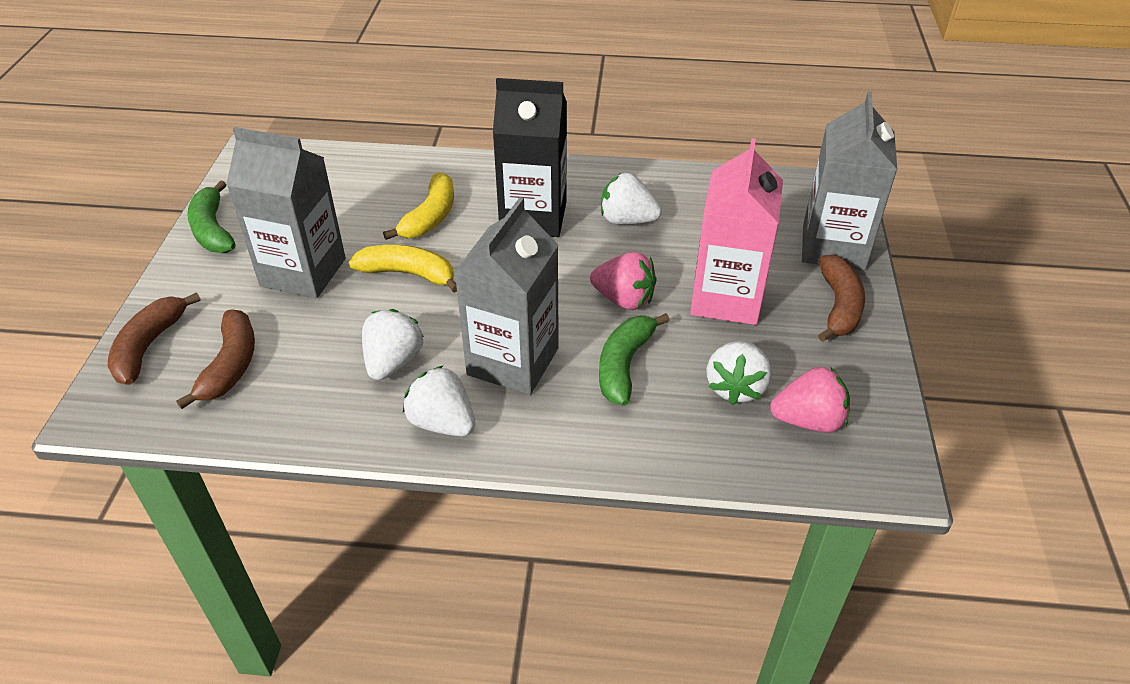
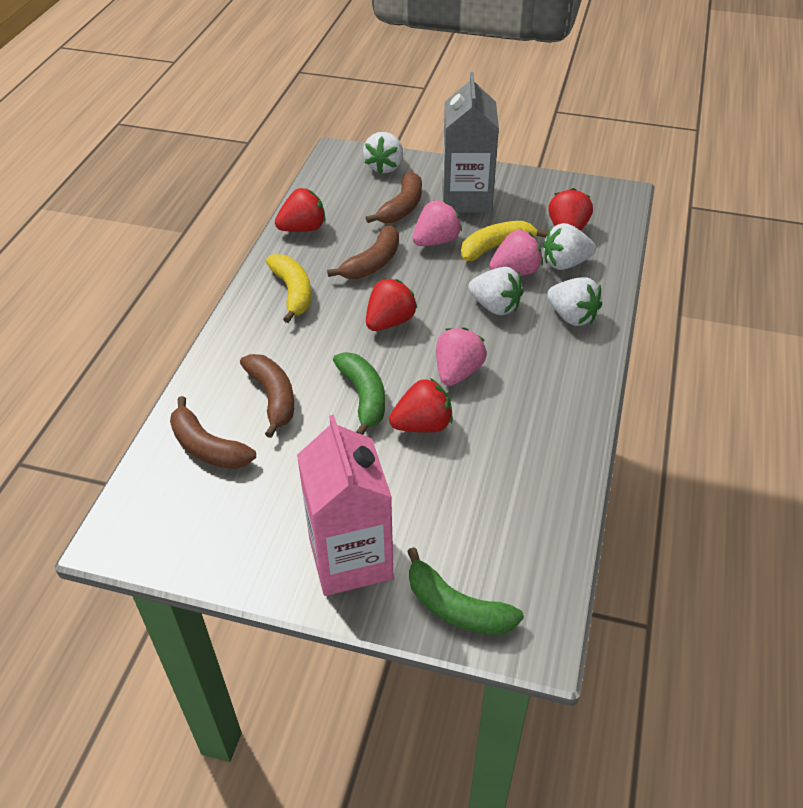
black carton: 1 -> 0
brown banana: 3 -> 4
grey carton: 3 -> 1
pink strawberry: 2 -> 3
red strawberry: 0 -> 4

